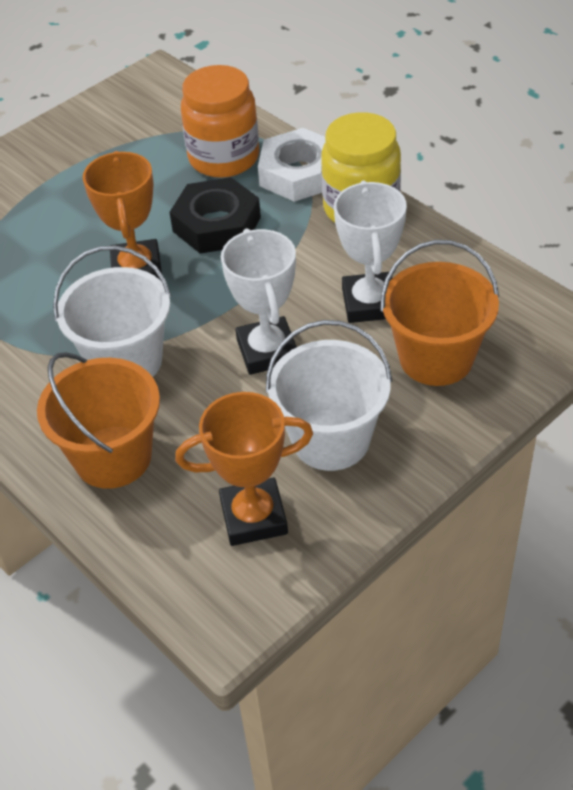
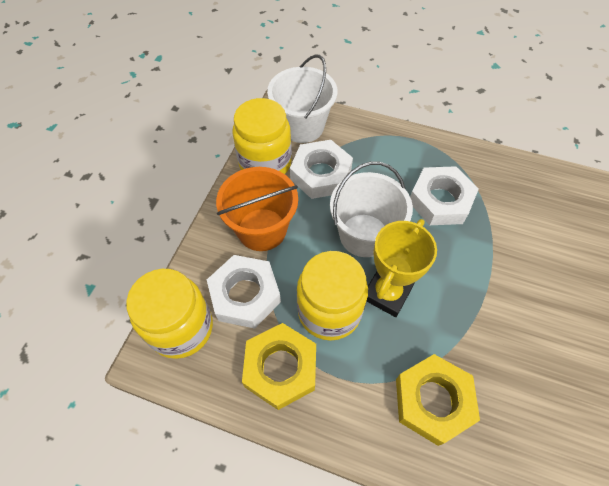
black nut: 1 -> 0
orange bucket: 2 -> 1
orange jar: 1 -> 0
orange trophy: 2 -> 0
white nut: 1 -> 3
white trophy: 2 -> 0
yellow jar: 1 -> 3
yellow nut: 0 -> 2
yellow trophy: 0 -> 1

